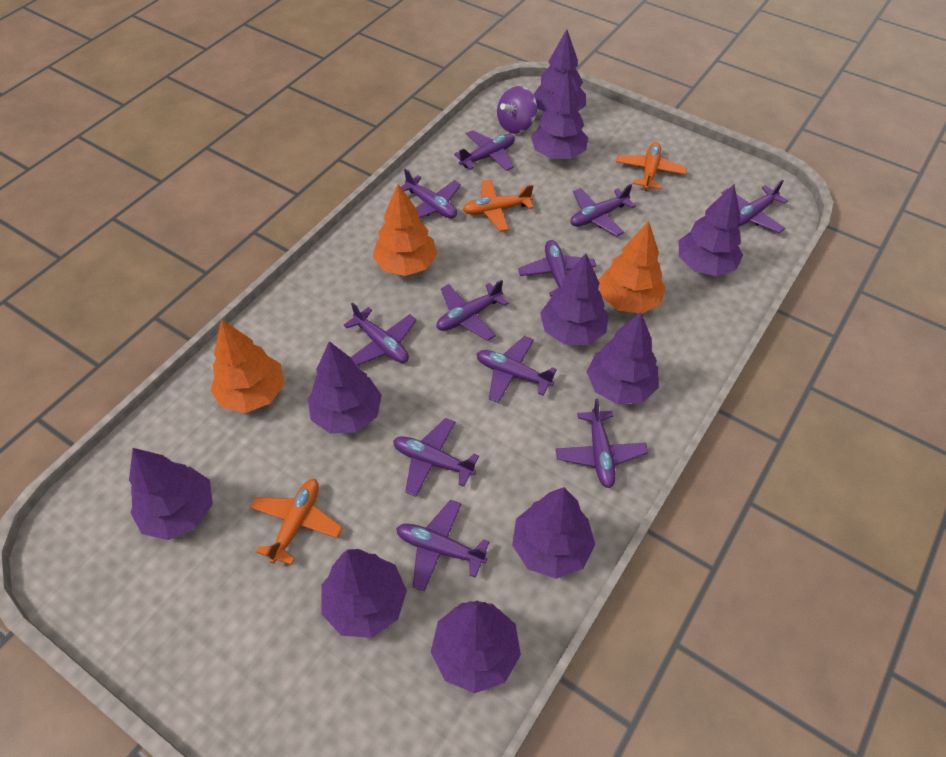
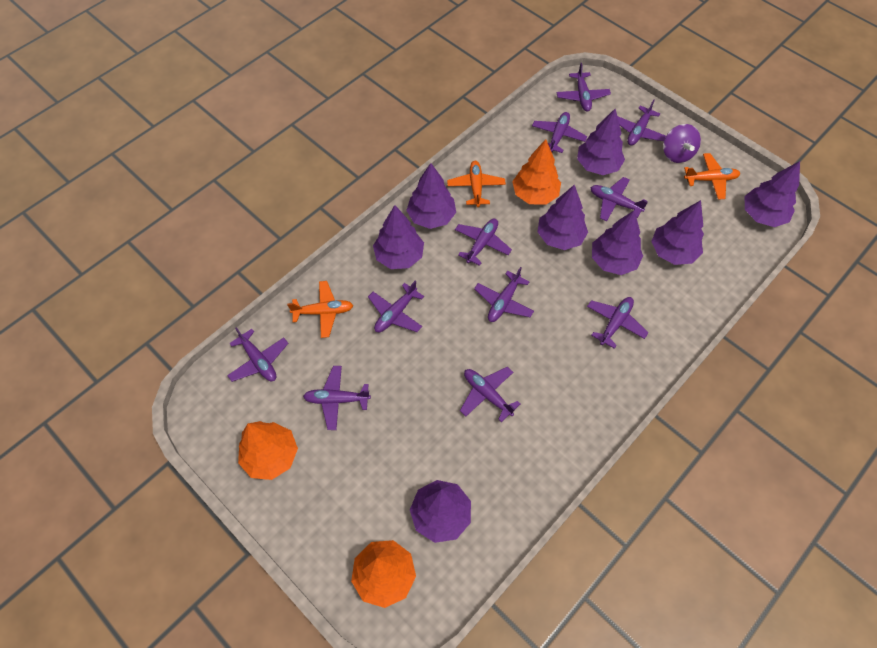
purple tree: 10 -> 8

